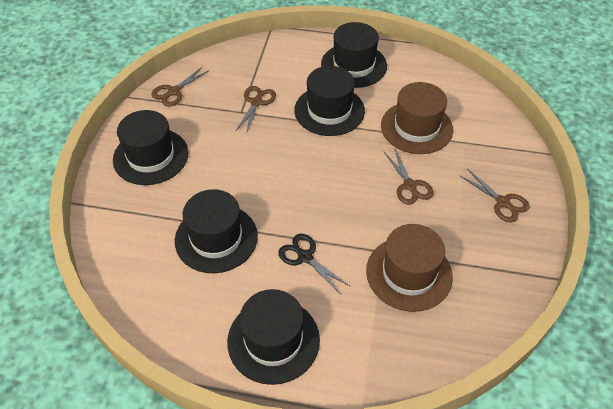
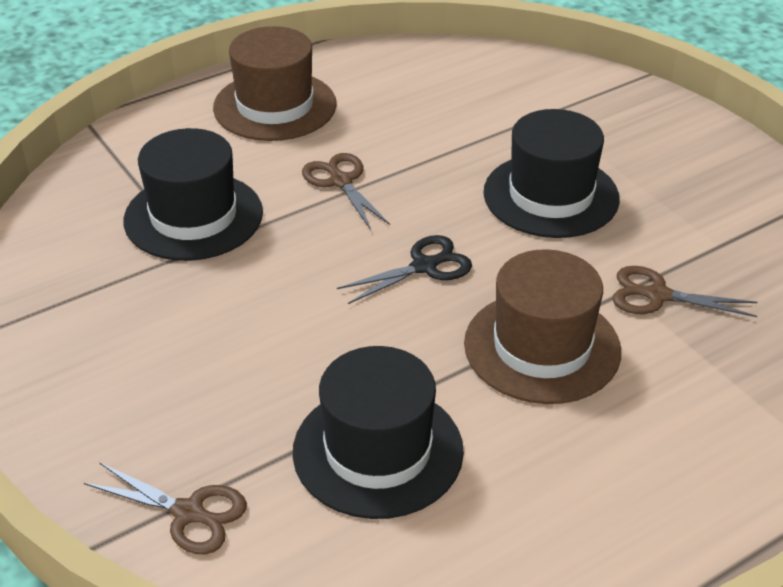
black hat: 5 -> 3
brown scissors: 4 -> 3

